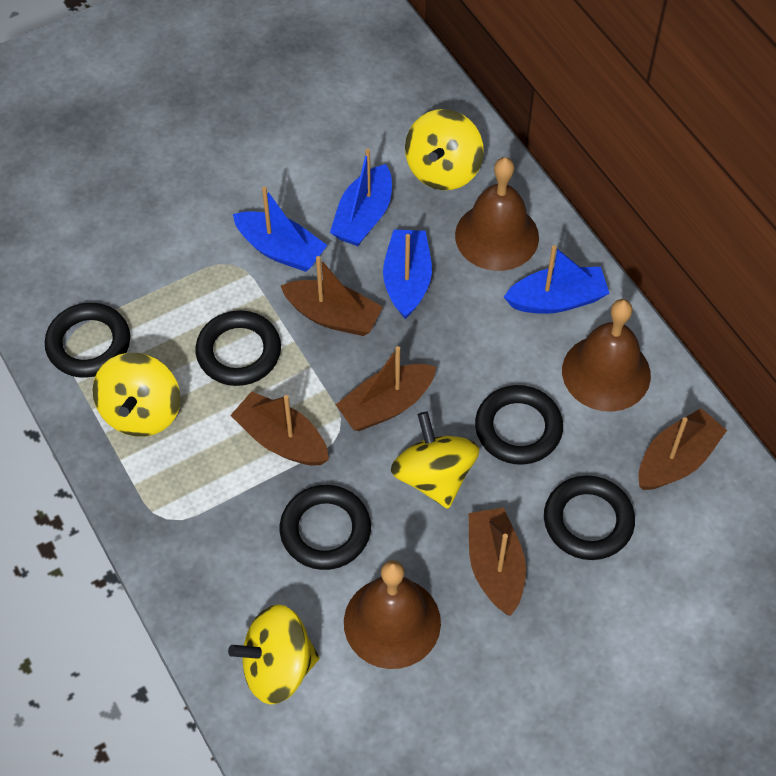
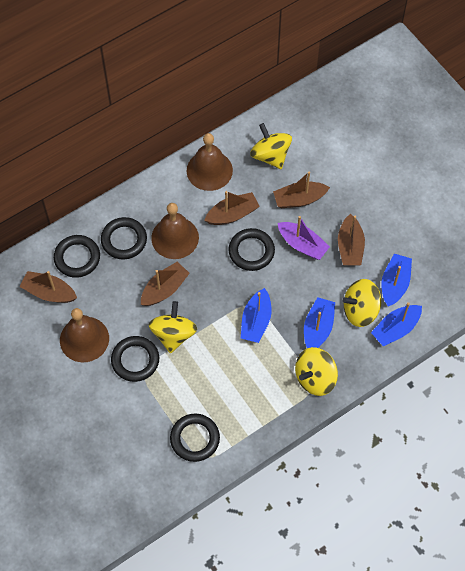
purple boat: 0 -> 1

